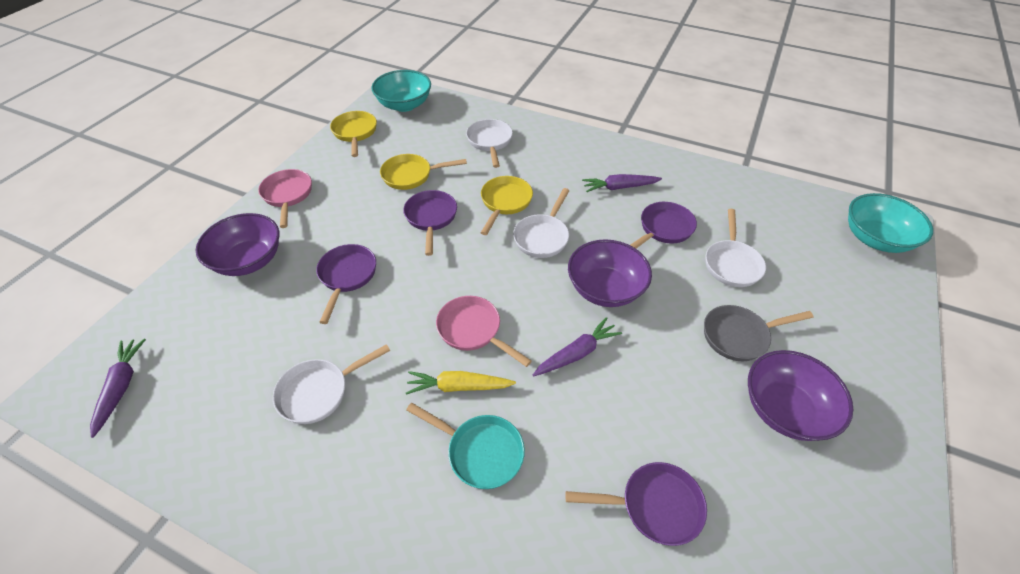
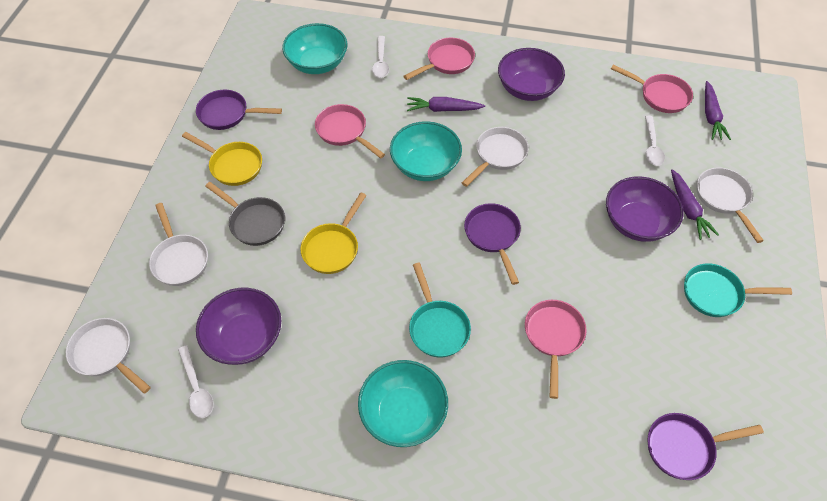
pink pan: 2 -> 4
purple pan: 4 -> 3
turquoise bowl: 2 -> 3
turquoise pan: 1 -> 2
white spoon: 0 -> 3
yellow carrot: 1 -> 0
yellow pan: 3 -> 2

